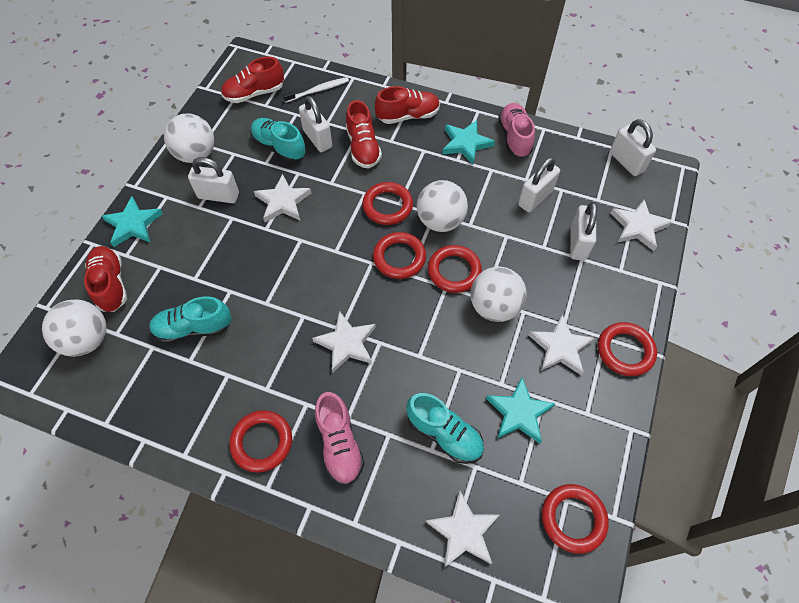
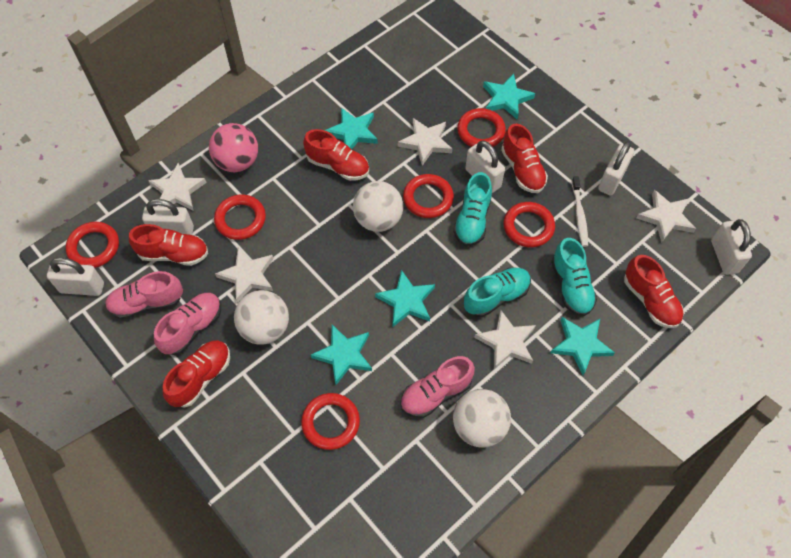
pink ball: 0 -> 1
pink shoe: 2 -> 3
red shoe: 4 -> 5
turquoise star: 3 -> 5
white ball: 4 -> 3

